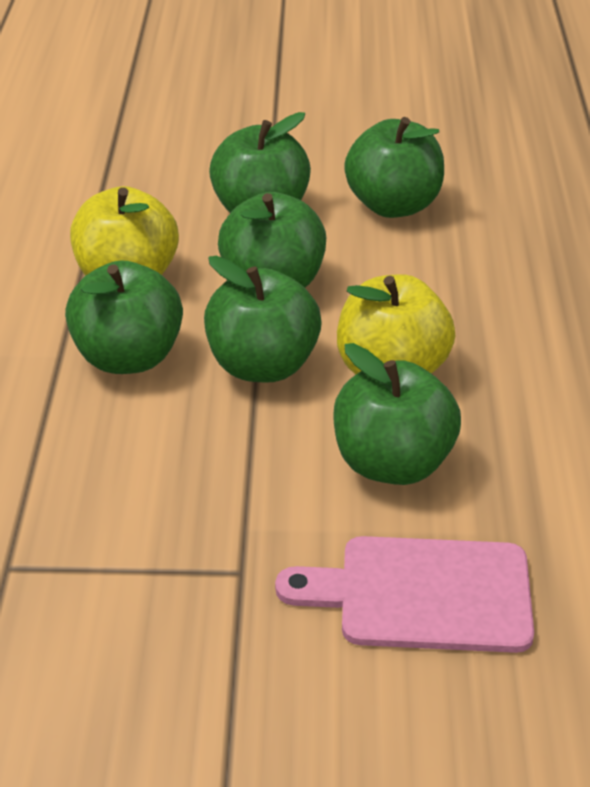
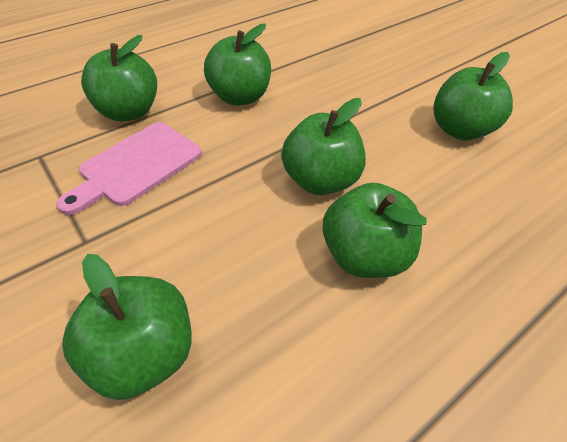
yellow apple: 2 -> 0

